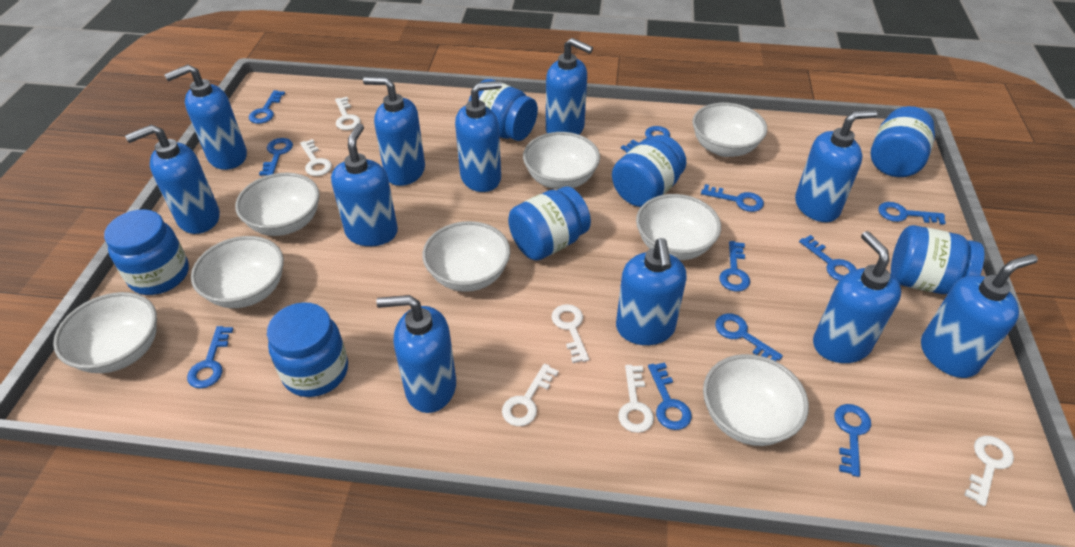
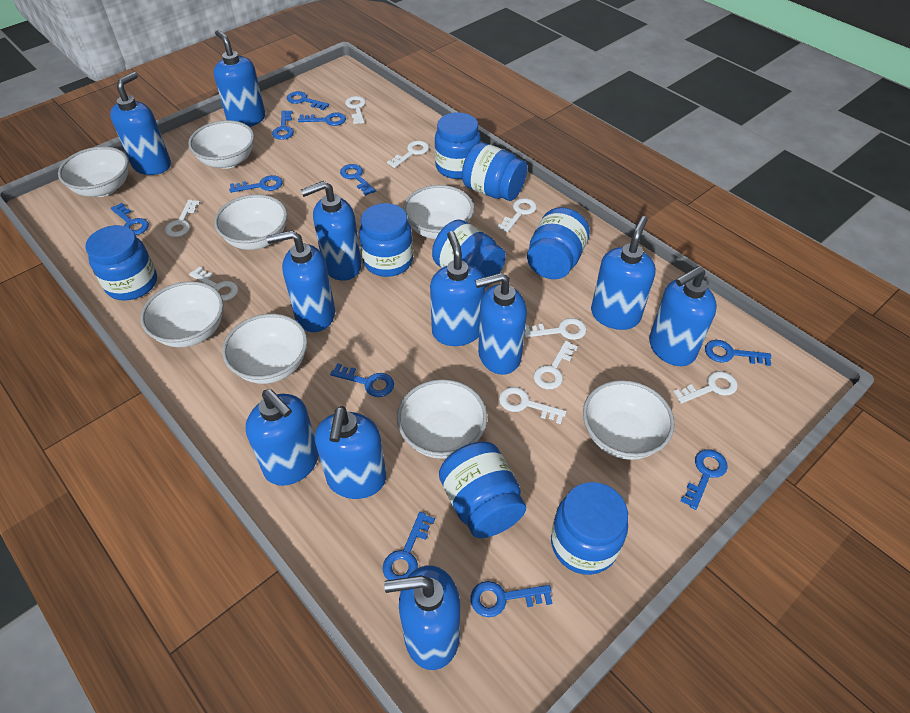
blue jar: 7 -> 8
white key: 6 -> 9

